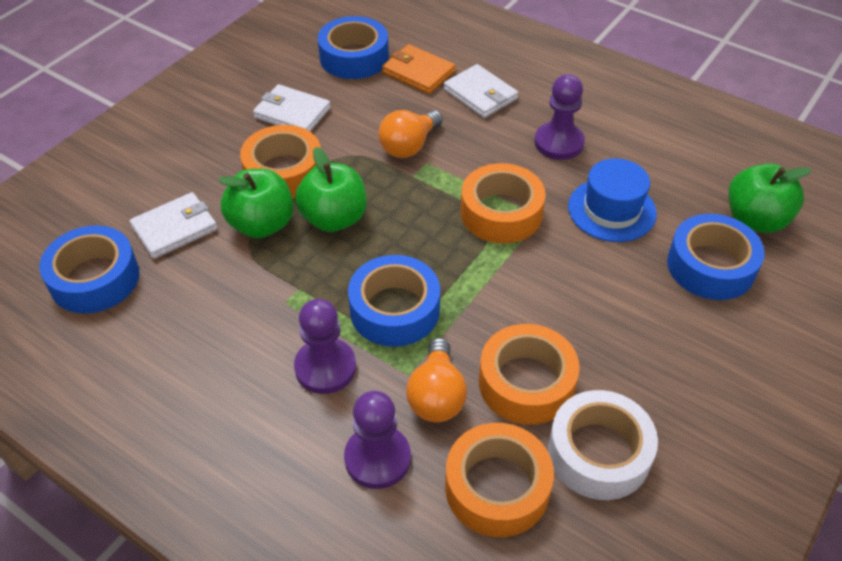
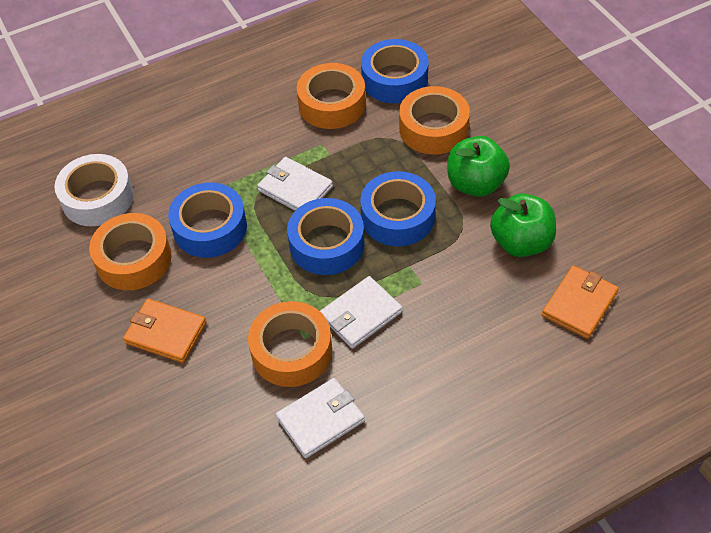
blue hat: 1 -> 0
green apple: 3 -> 2
orange light bulb: 2 -> 0
orange wallet: 1 -> 2
purple pawn: 3 -> 0

